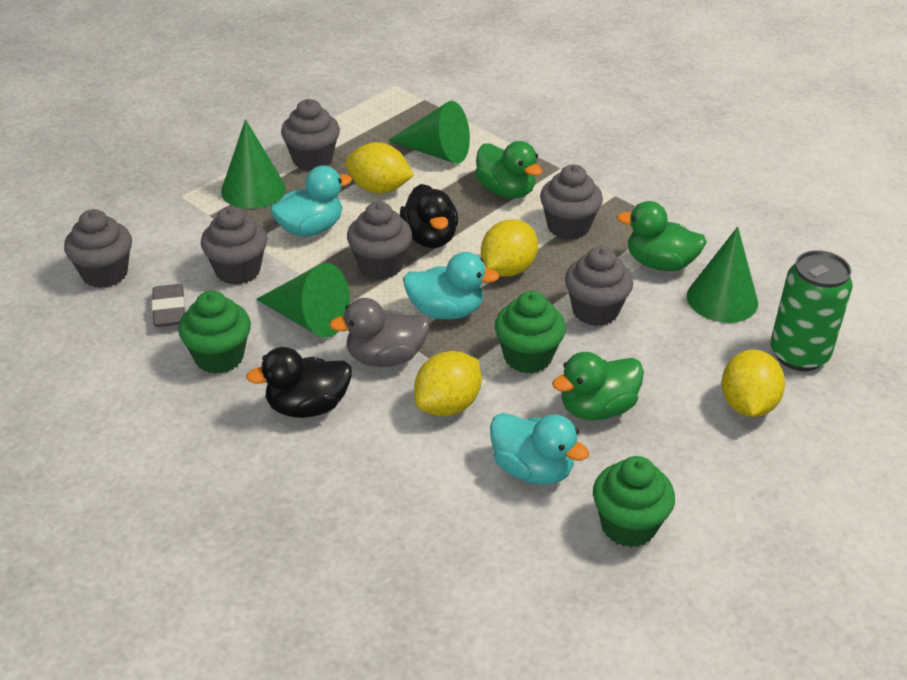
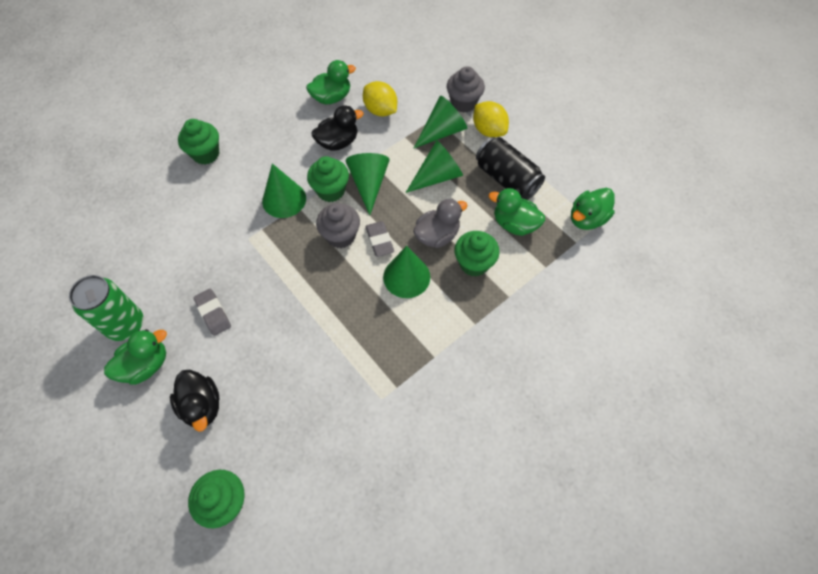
black can: 0 -> 1
green cone: 4 -> 5
green cupcake: 3 -> 4
green duck: 3 -> 4
grey cupcake: 6 -> 2
grey eraser: 1 -> 2
turquoise duck: 3 -> 0
yellow lemon: 4 -> 2

